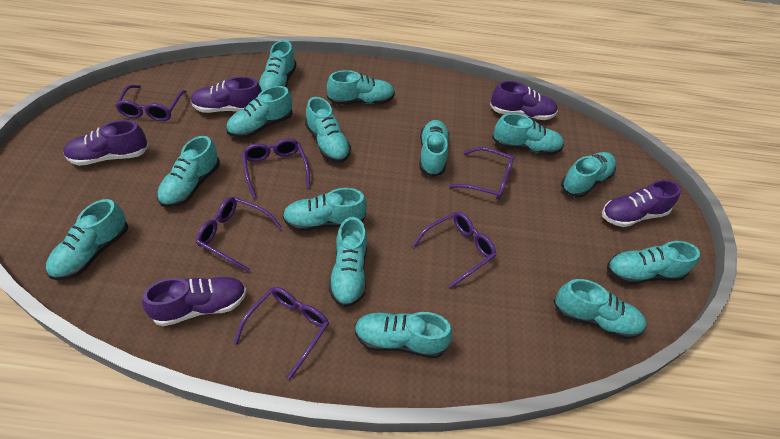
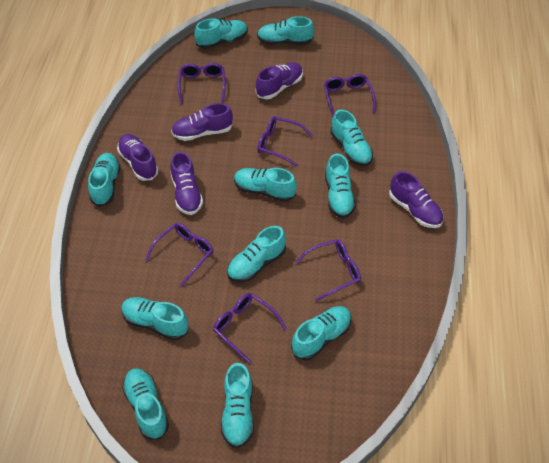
turquoise shoe: 14 -> 11

